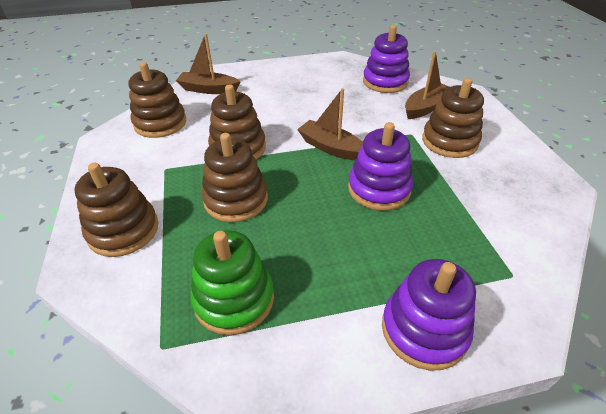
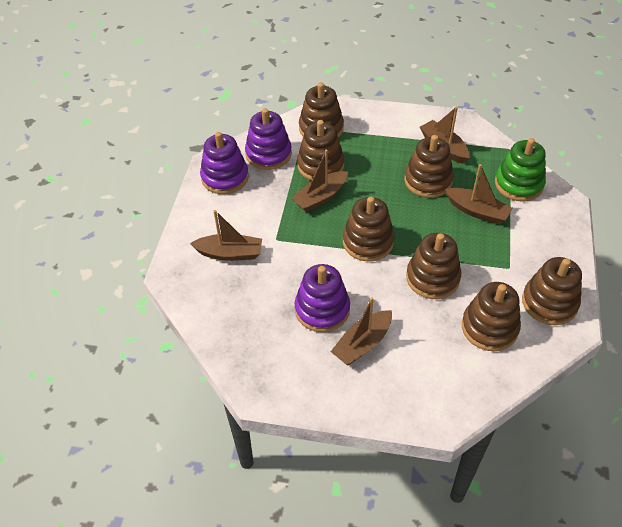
brown boat: 3 -> 5
brown stacking toy: 5 -> 7

